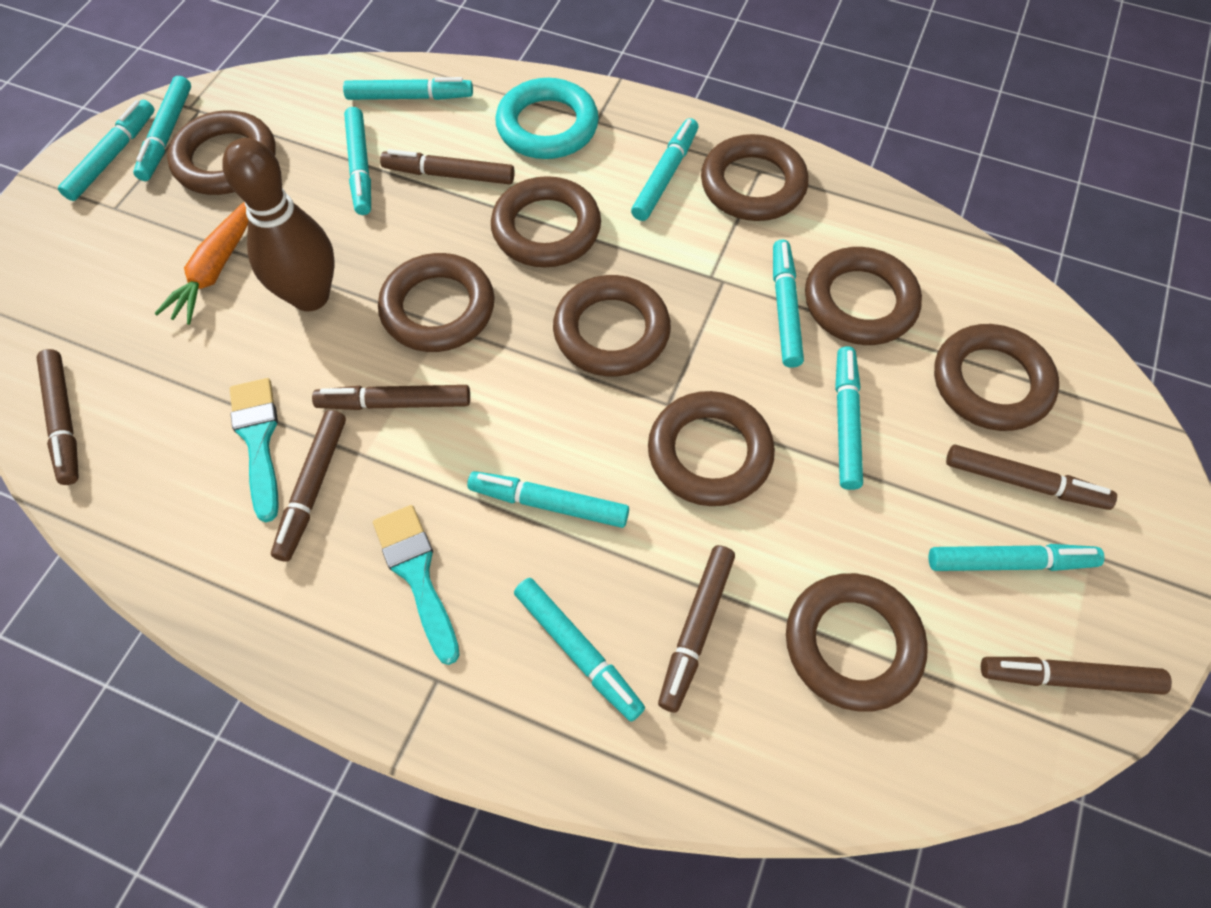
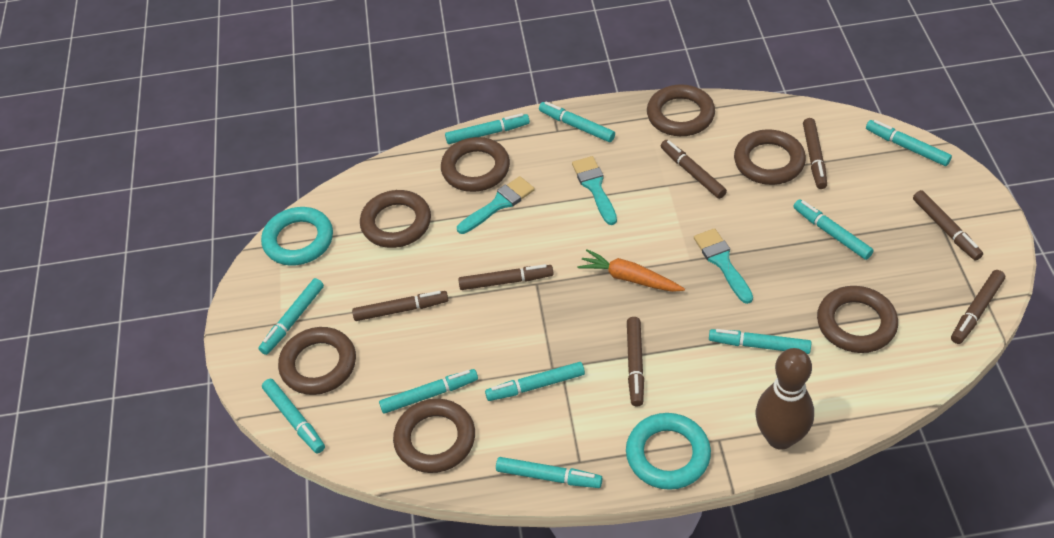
brown ring: 9 -> 7
turquoise brush: 2 -> 3
turquoise ring: 1 -> 2

